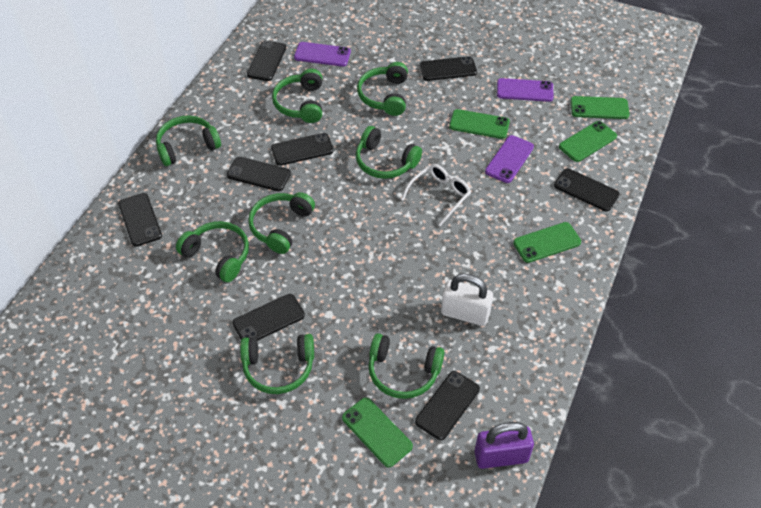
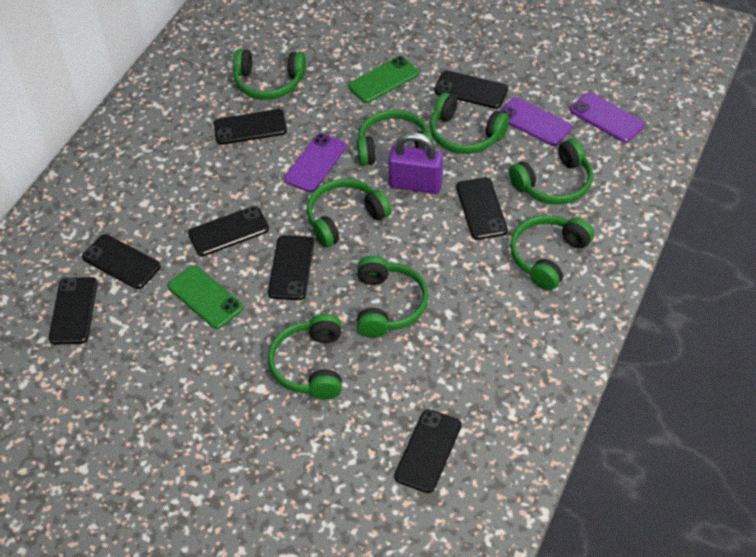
green phone: 5 -> 2
white glasses: 1 -> 0
white padlock: 1 -> 0

